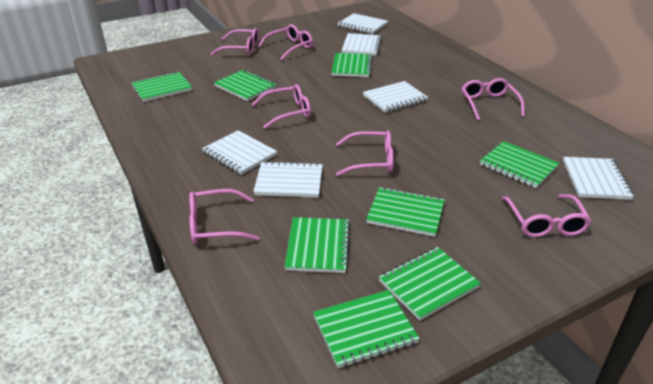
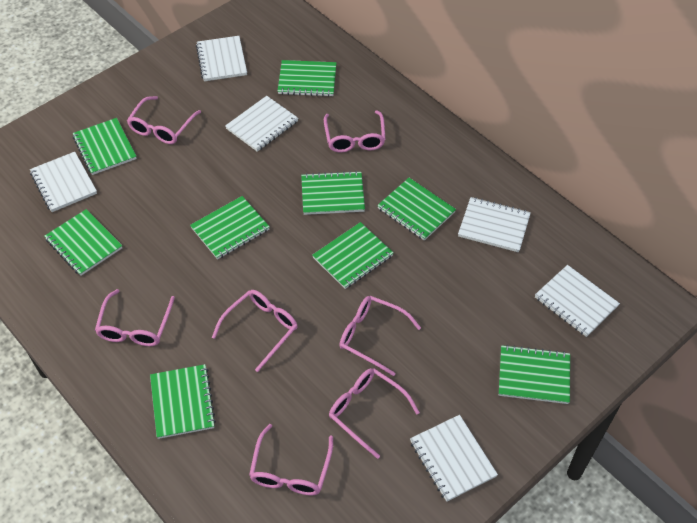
green notebook: 8 -> 9

